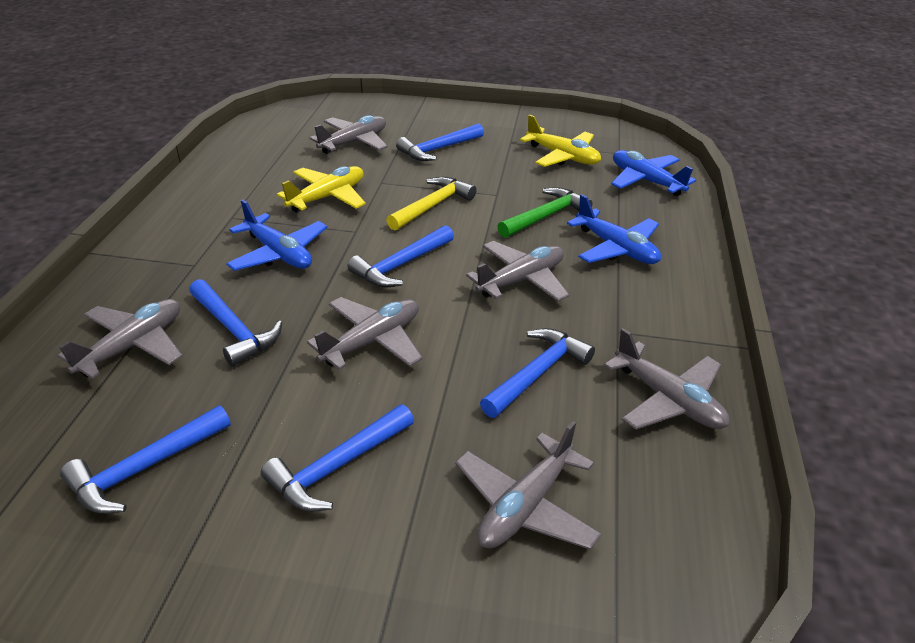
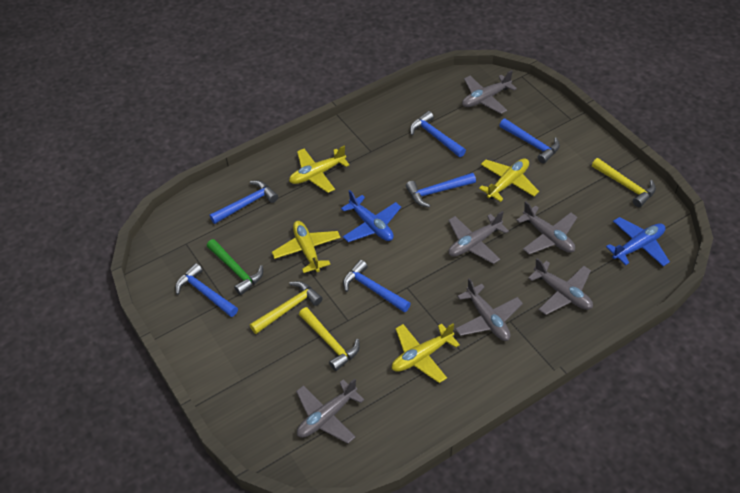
blue plane: 3 -> 2
yellow hammer: 1 -> 3
yellow plane: 2 -> 4

